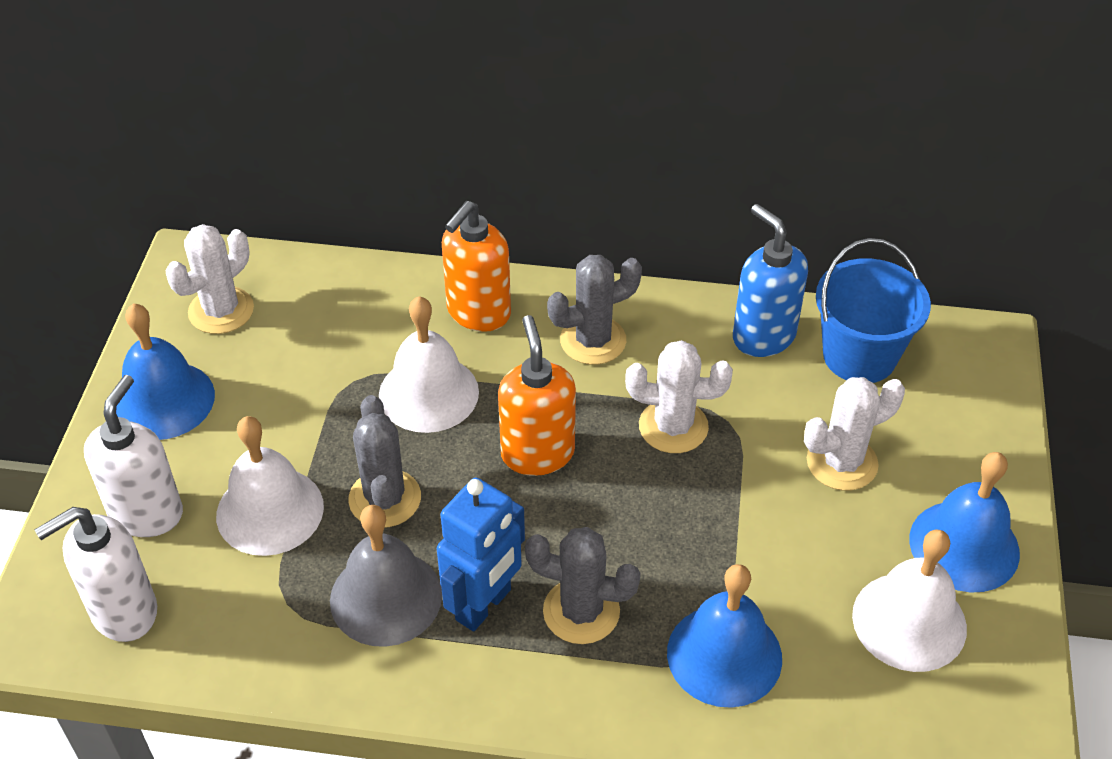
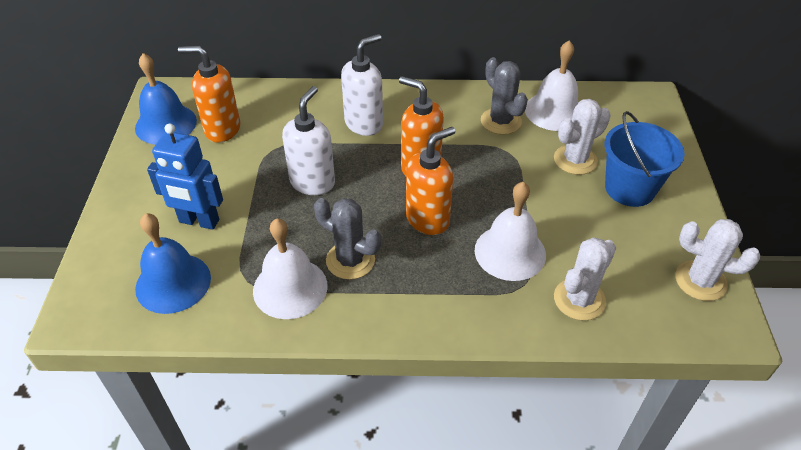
blue bell: 3 -> 2
blue soap dispenser: 1 -> 0
grey bell: 1 -> 0
grey cactus: 3 -> 2
orange soap dispenser: 2 -> 3

